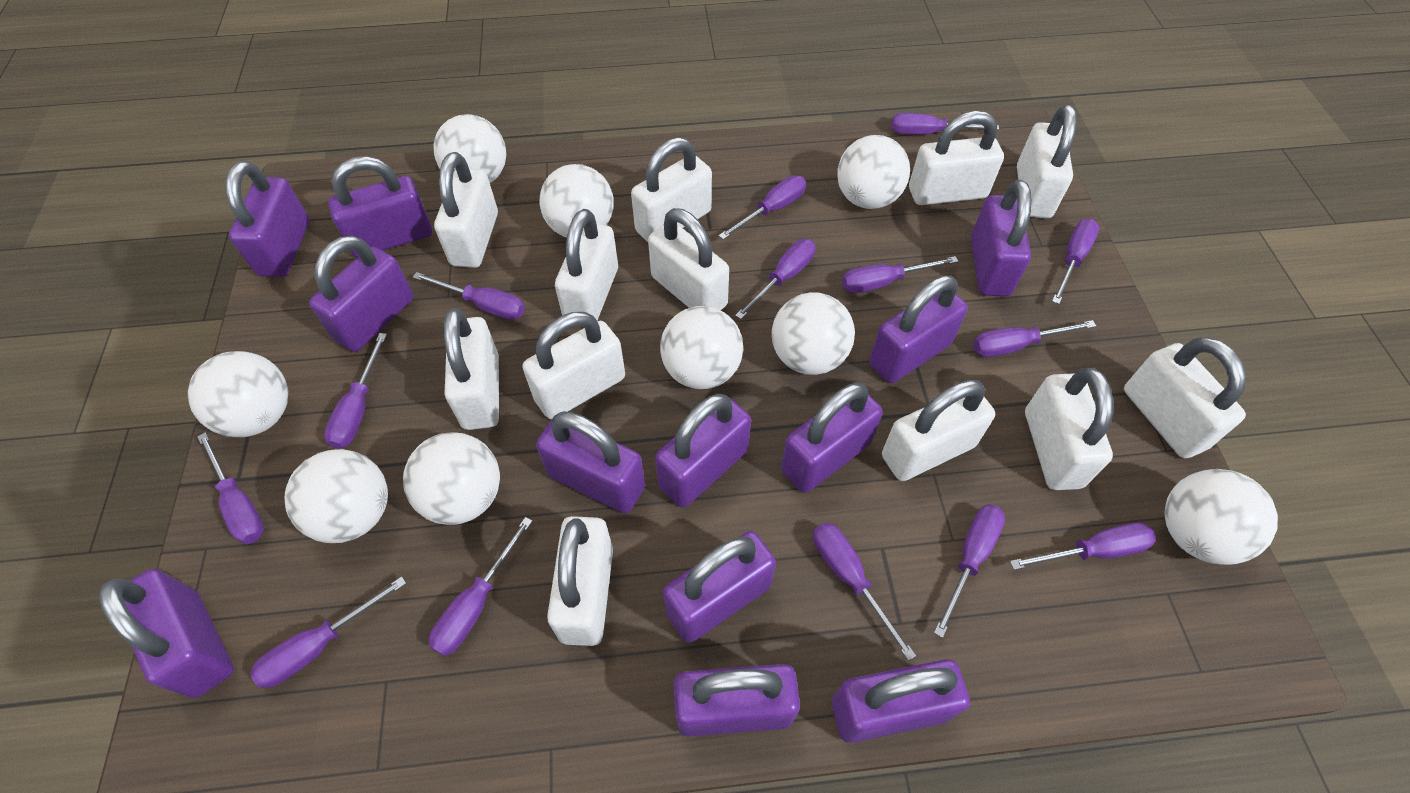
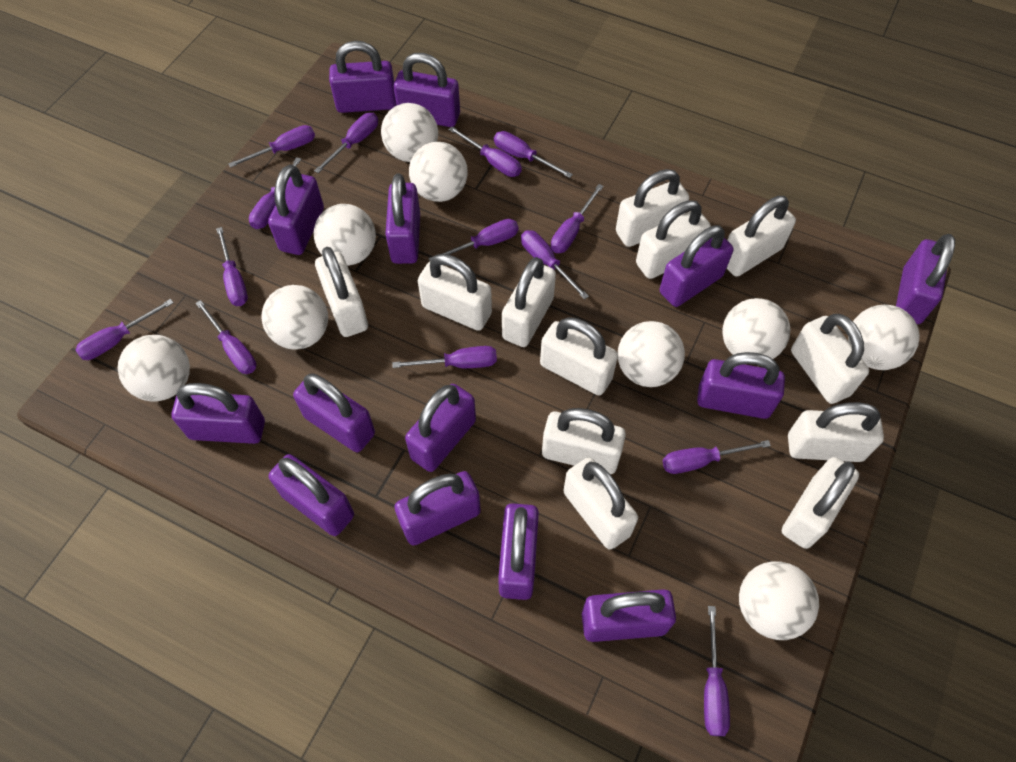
purple padlock: 12 -> 14

